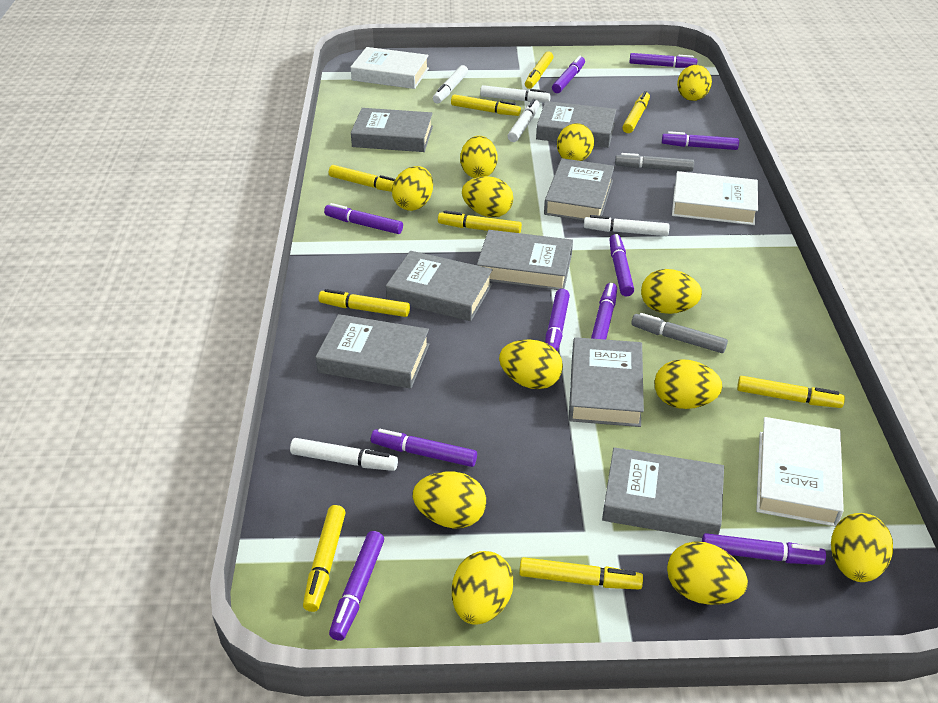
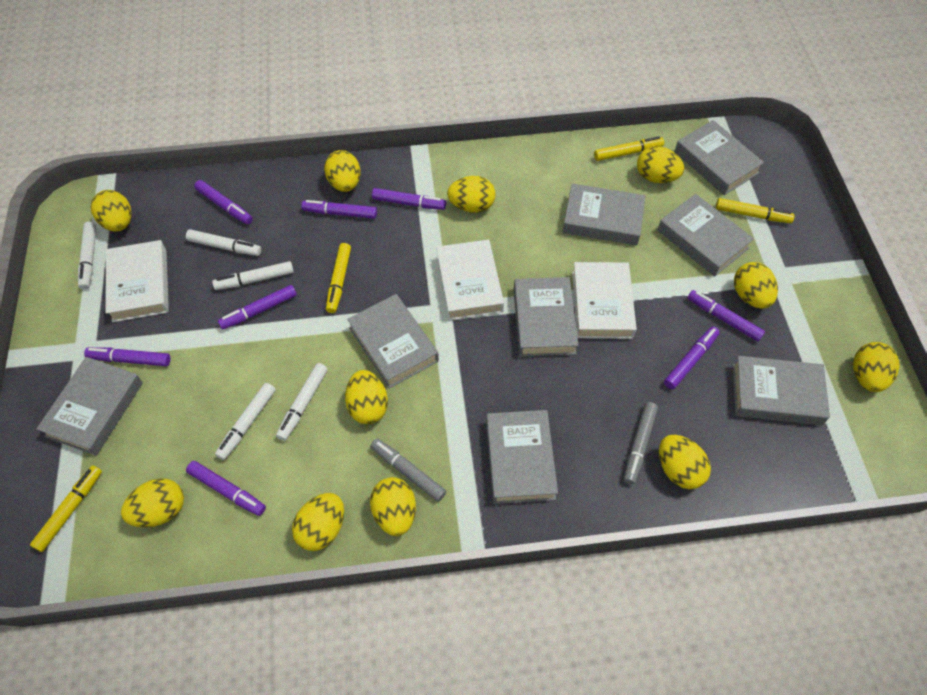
purple marker: 10 -> 8
yellow egg: 12 -> 11
yellow marker: 9 -> 4

